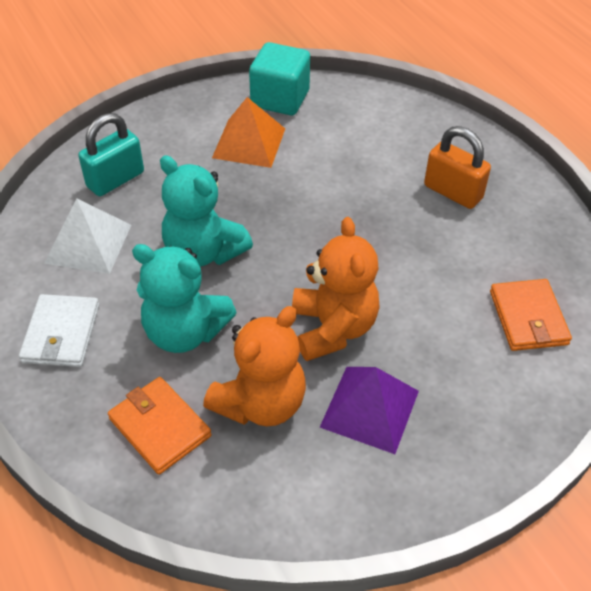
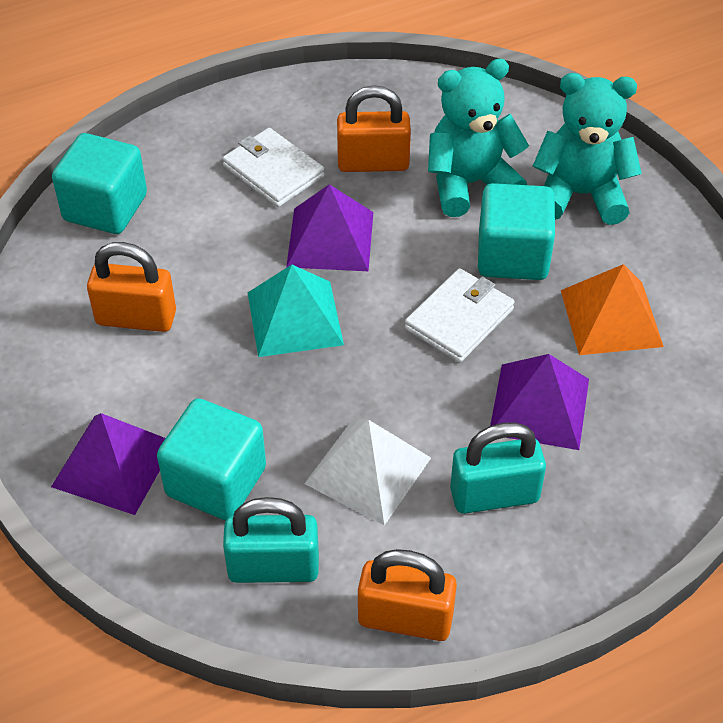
orange padlock: 1 -> 3
orange teddy bear: 2 -> 0
orange wallet: 2 -> 0
purple pyramid: 1 -> 3
turquoise cube: 1 -> 3
turquoise padlock: 1 -> 2
turquoise pyramid: 0 -> 1
white wallet: 1 -> 2

